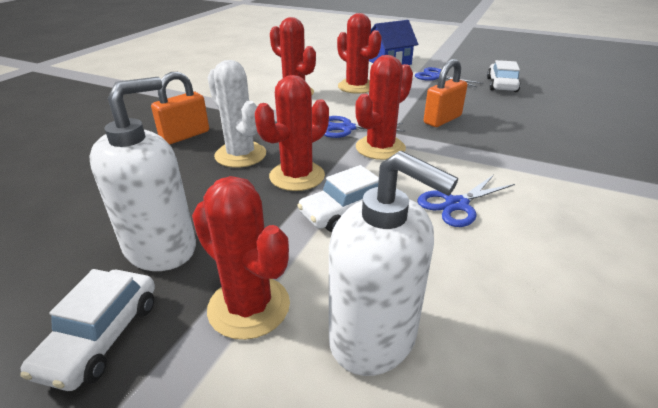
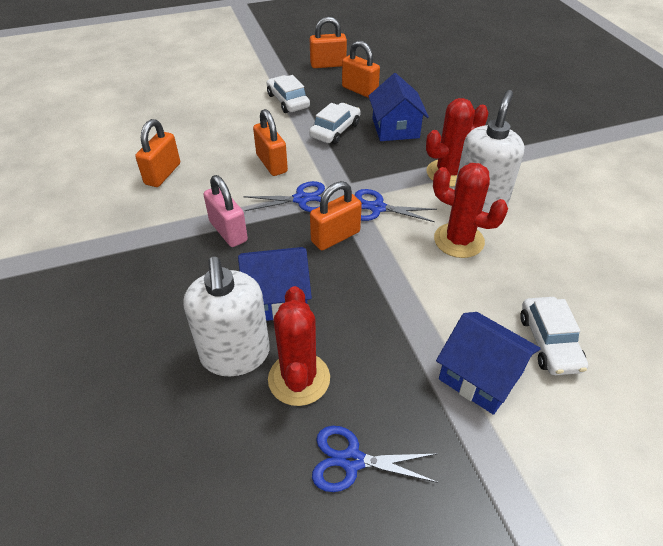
blue house: 1 -> 3
orange padlock: 2 -> 5
pink padlock: 0 -> 1
red cactus: 5 -> 3
white cactus: 1 -> 0

